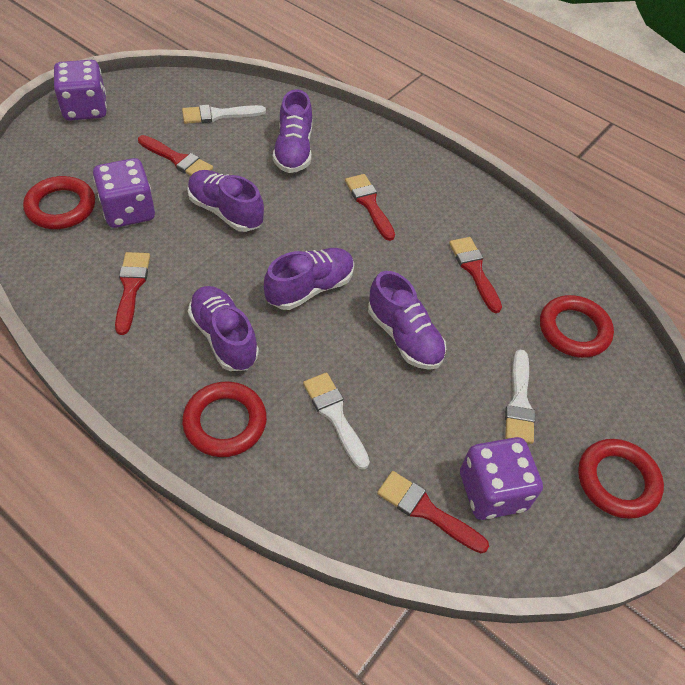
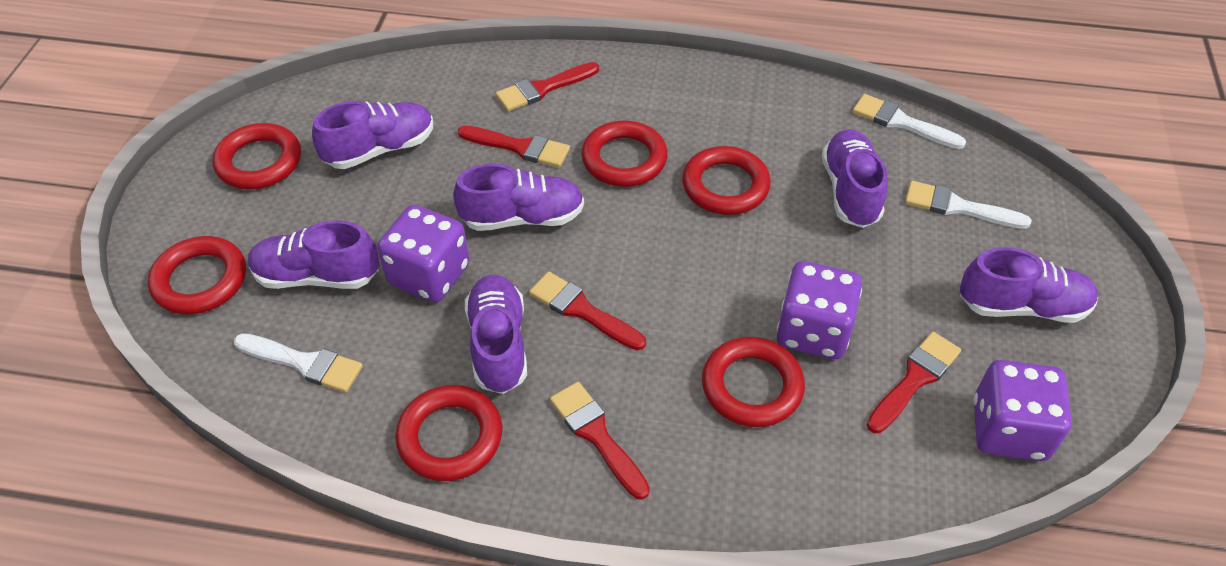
purple shoe: 5 -> 6
red ring: 4 -> 6

